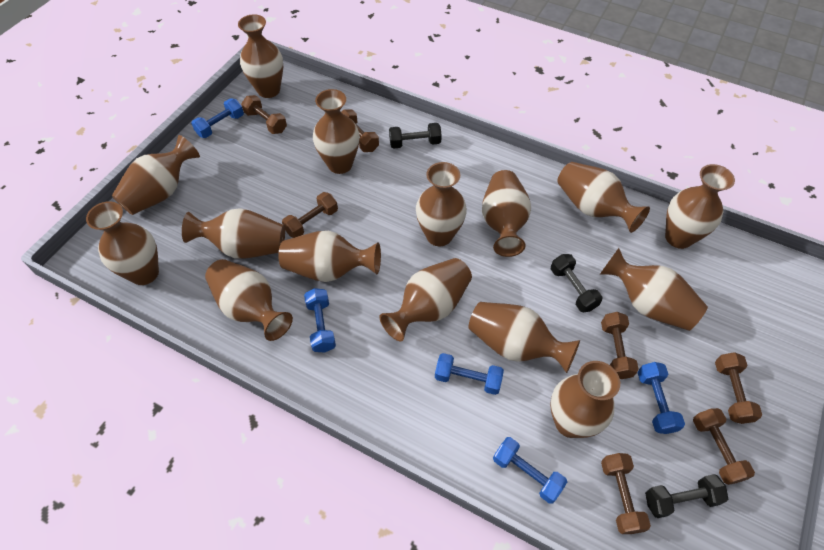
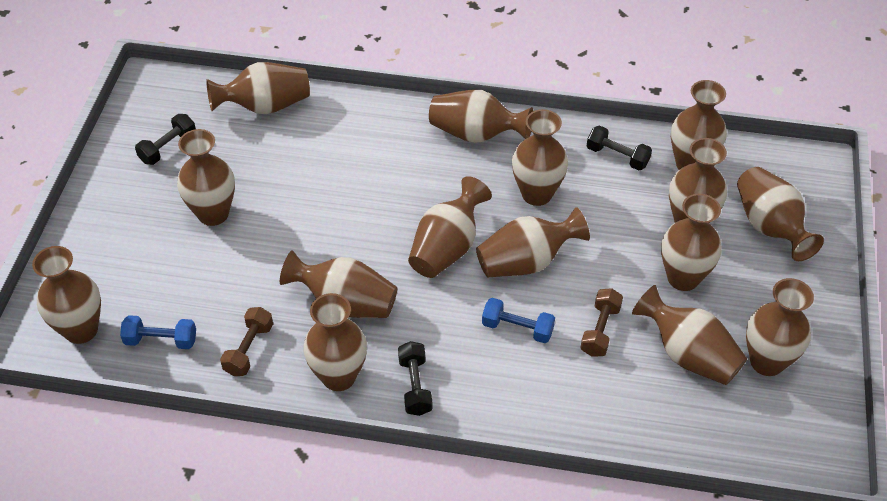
blue dumbbell: 5 -> 2
brown dumbbell: 7 -> 2

